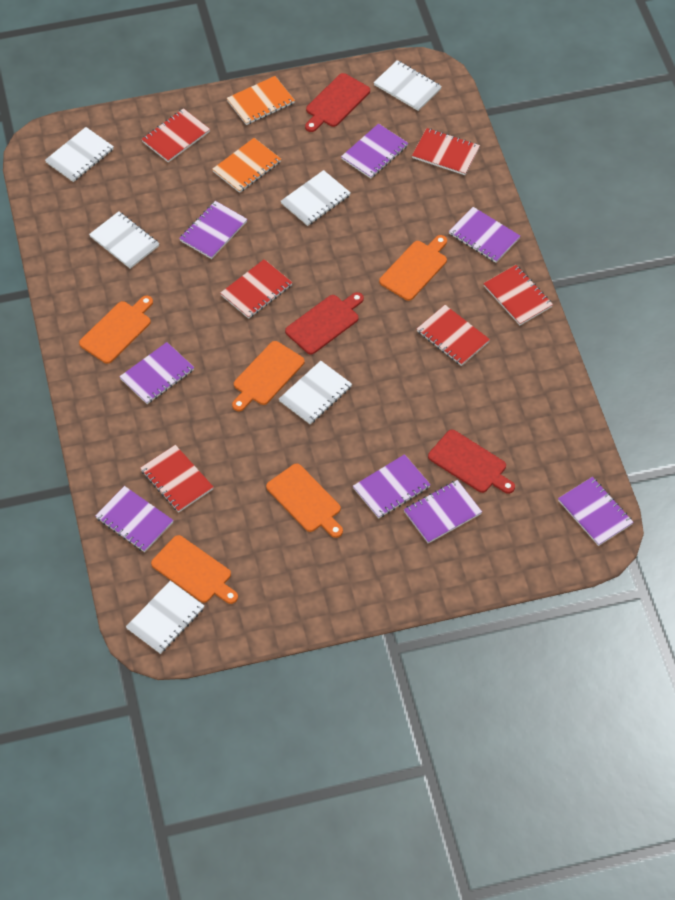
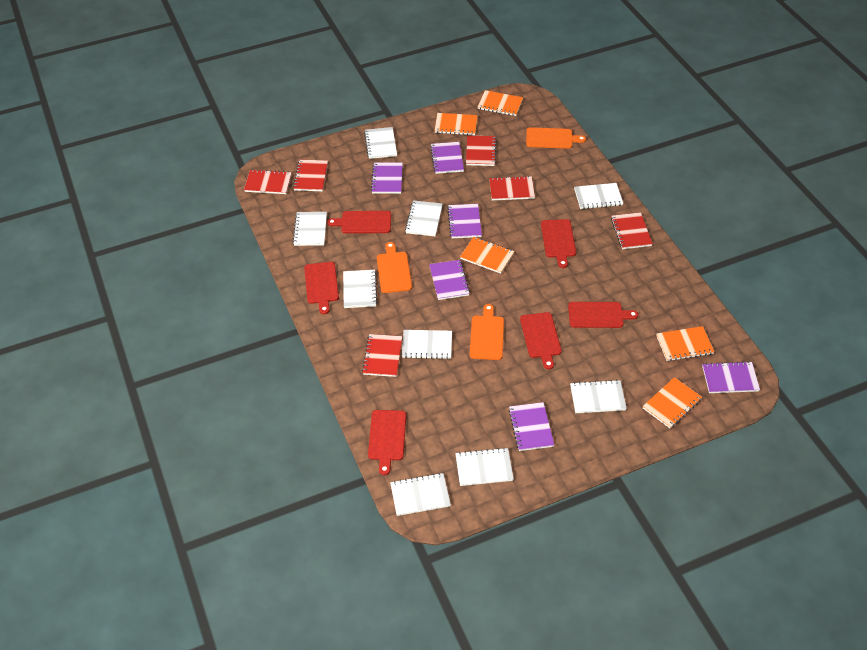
orange cutting board: 5 -> 3
orange notebook: 2 -> 5
purple notebook: 8 -> 6
red cutting board: 3 -> 6
white notebook: 6 -> 9

